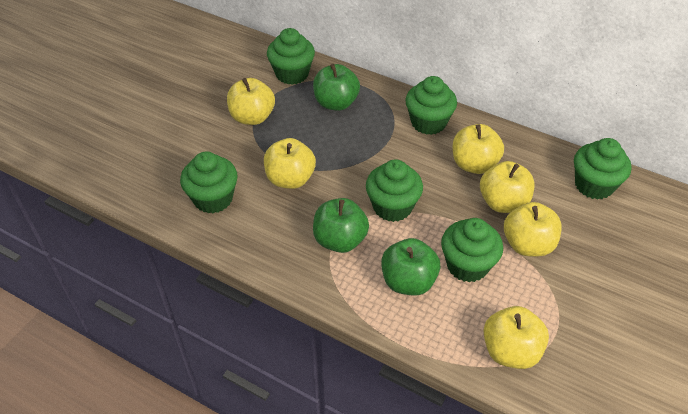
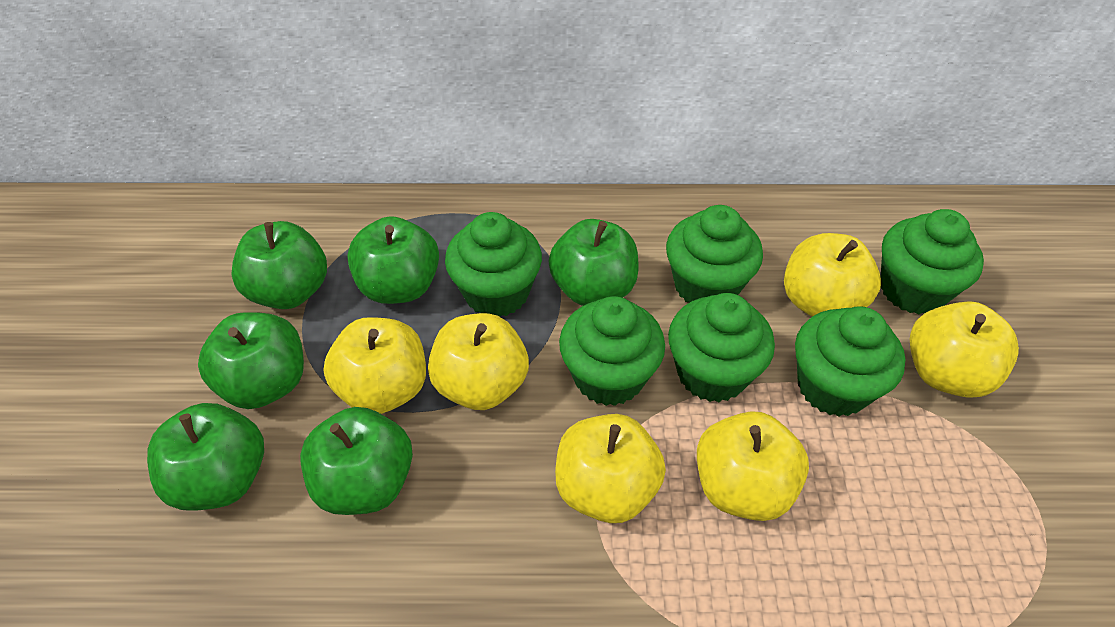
green apple: 3 -> 6

